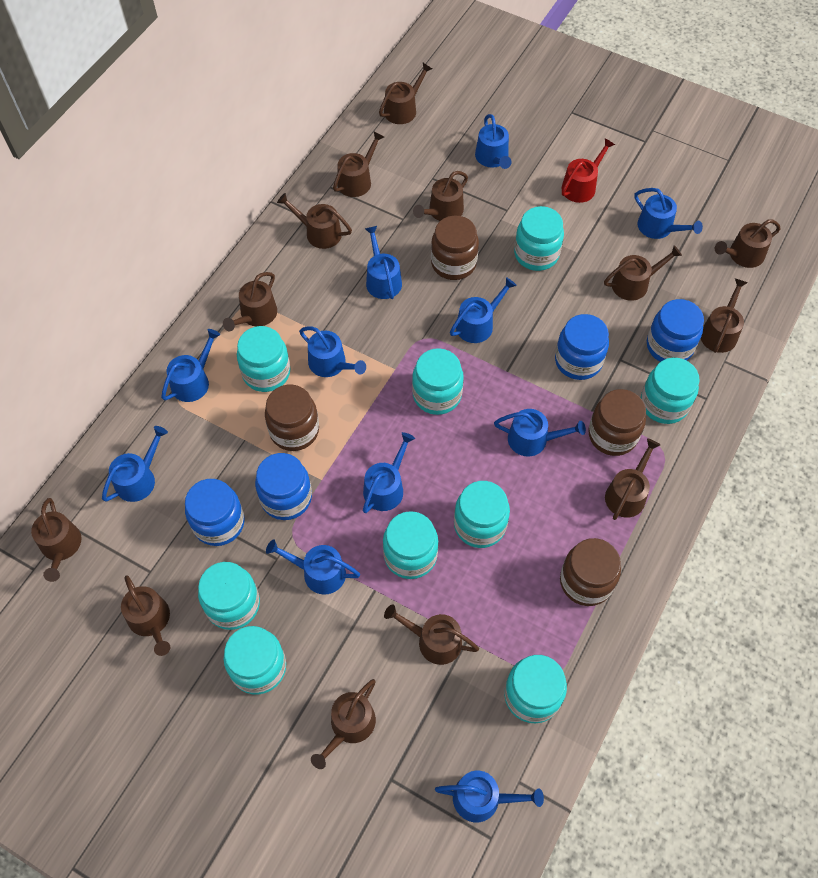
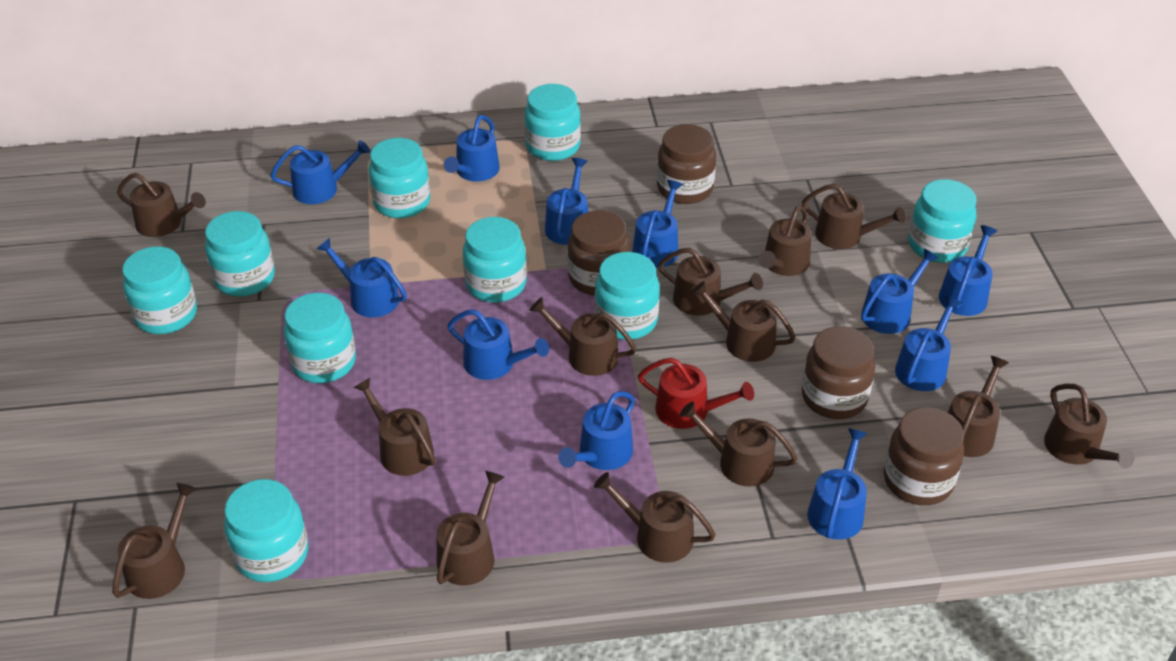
blue jar: 4 -> 0

